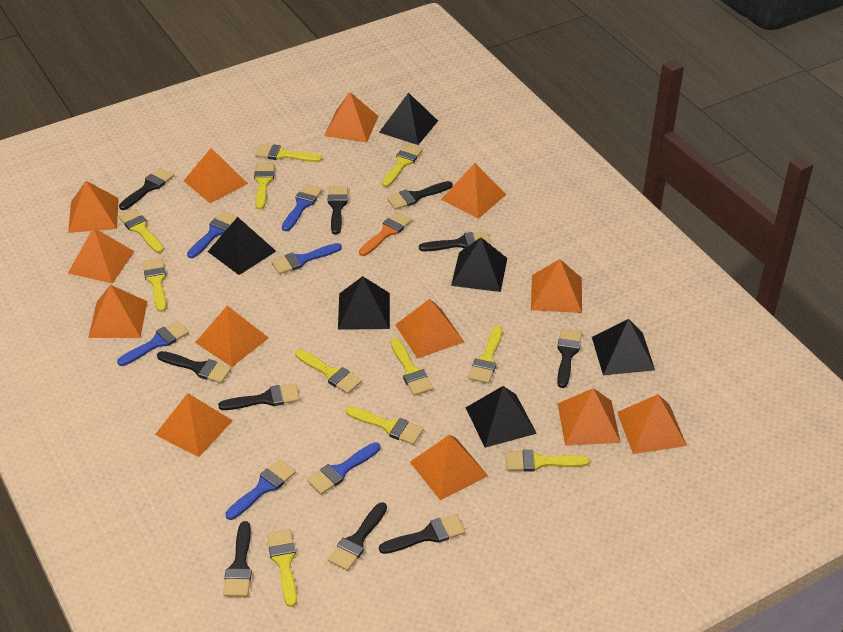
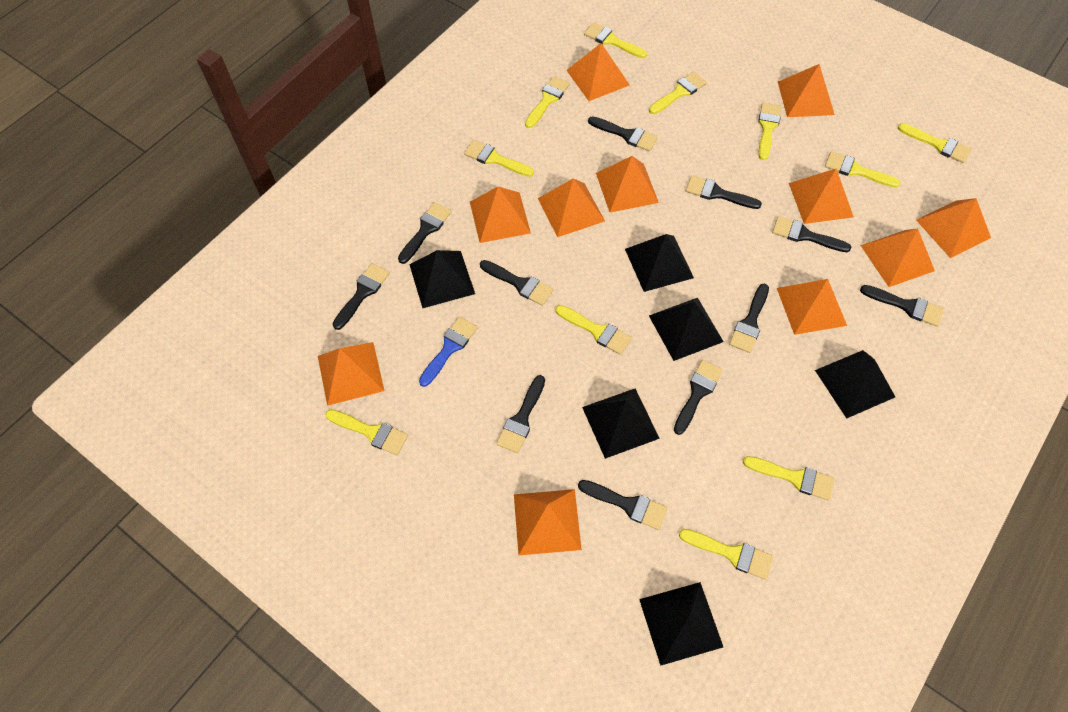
black brush: 10 -> 11
blue brush: 6 -> 1
orange brush: 1 -> 0
orange pyramid: 13 -> 11

